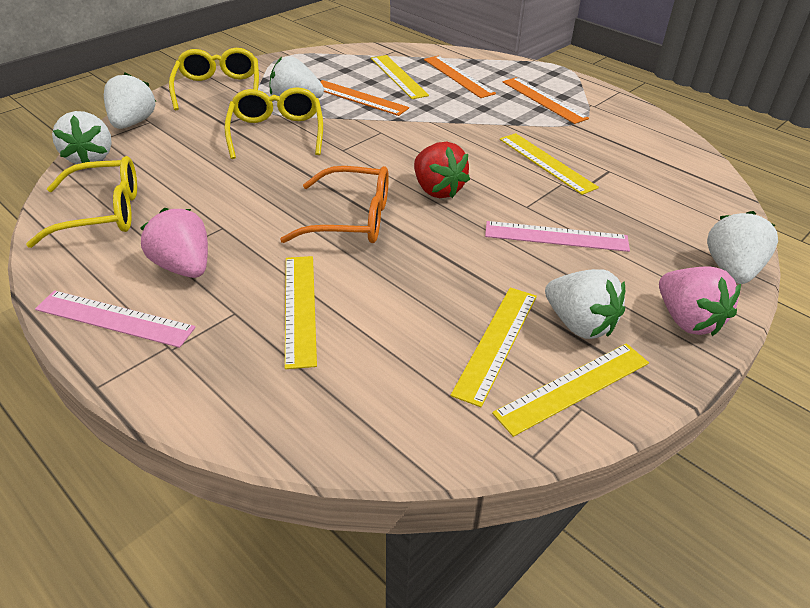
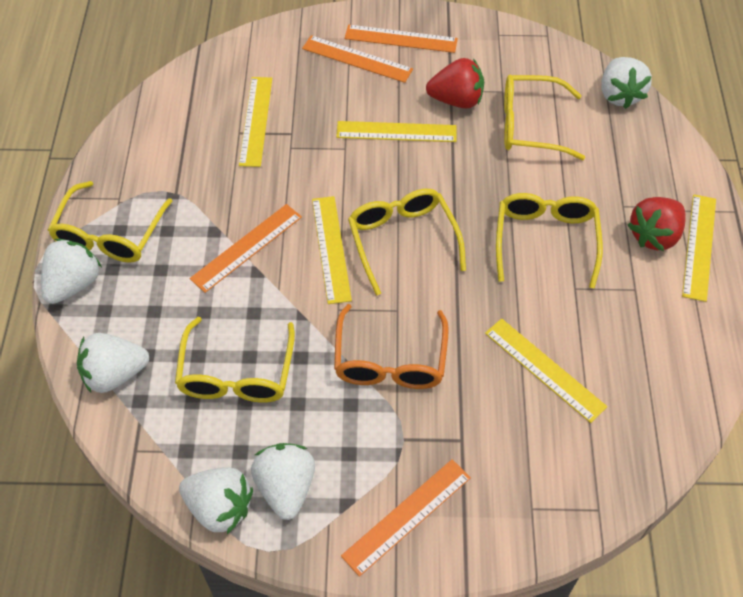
orange ruler: 3 -> 4
pink ruler: 2 -> 0
pink strawberry: 2 -> 0
red strawberry: 1 -> 2
yellow glasses: 3 -> 5

